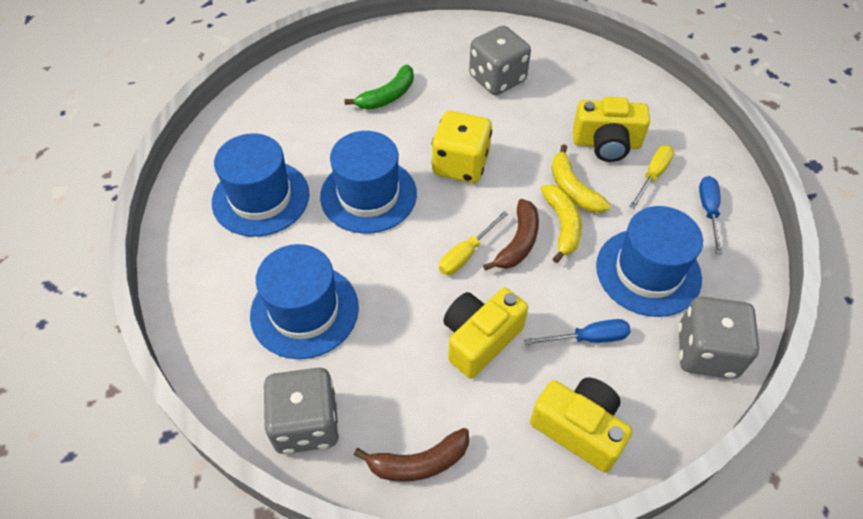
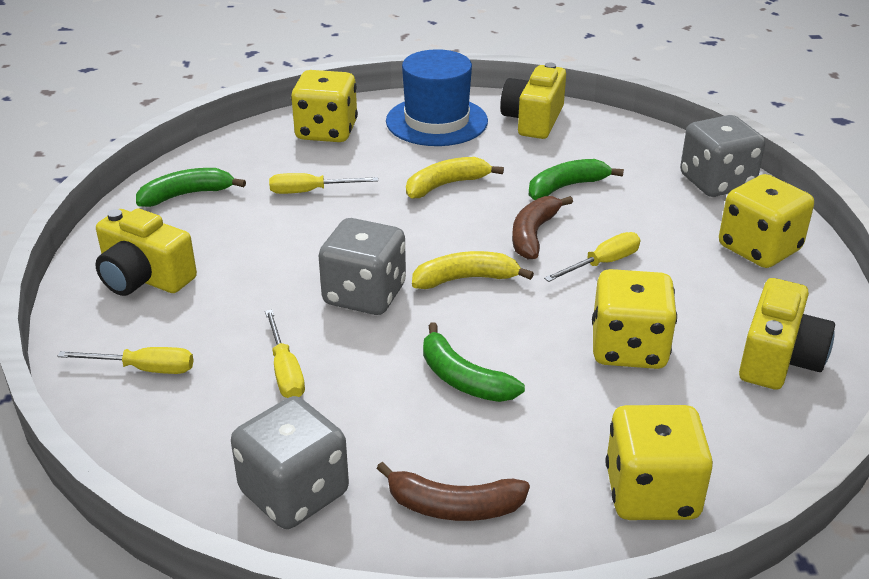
blue hat: 4 -> 1
blue screwdriver: 2 -> 0
green banana: 1 -> 3
yellow dice: 1 -> 4
yellow screwdriver: 2 -> 4

